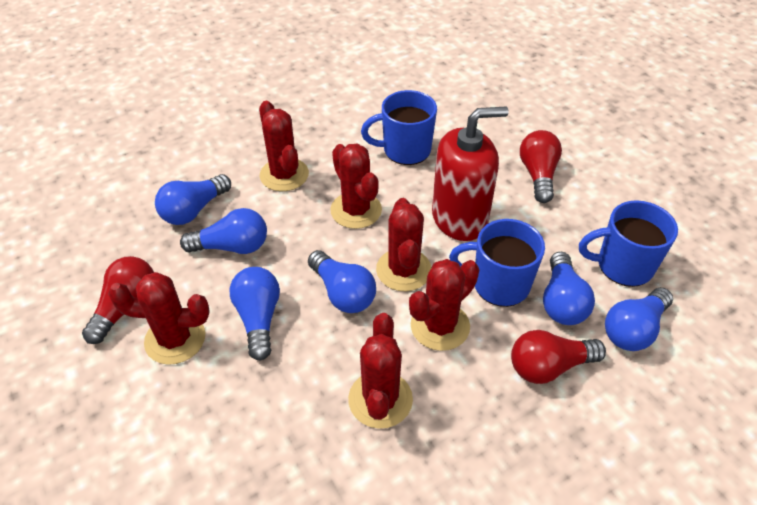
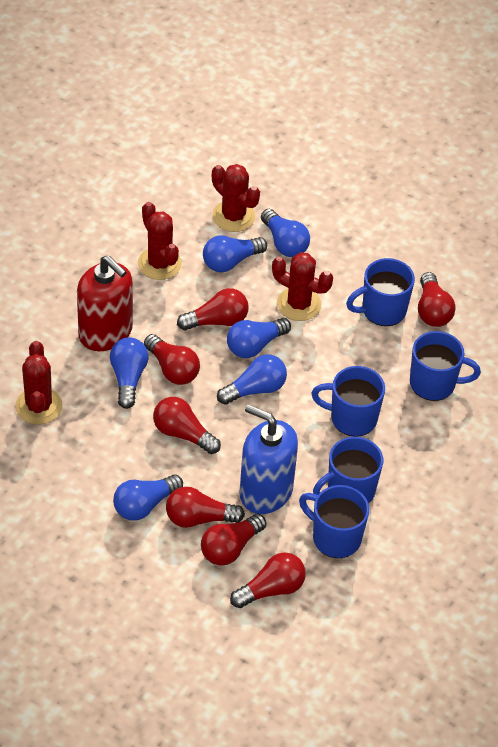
blue mug: 3 -> 5
blue soap dispenser: 0 -> 1
red cactus: 6 -> 4
red light bulb: 3 -> 7

